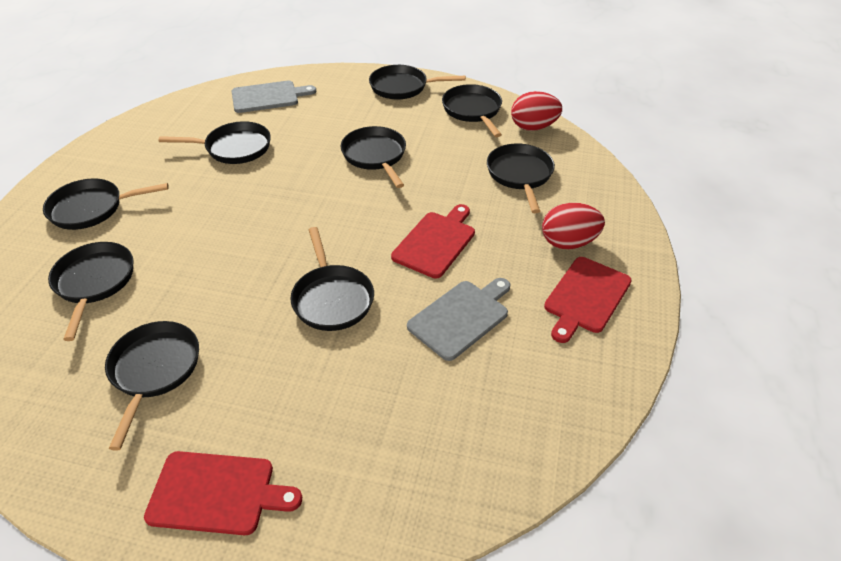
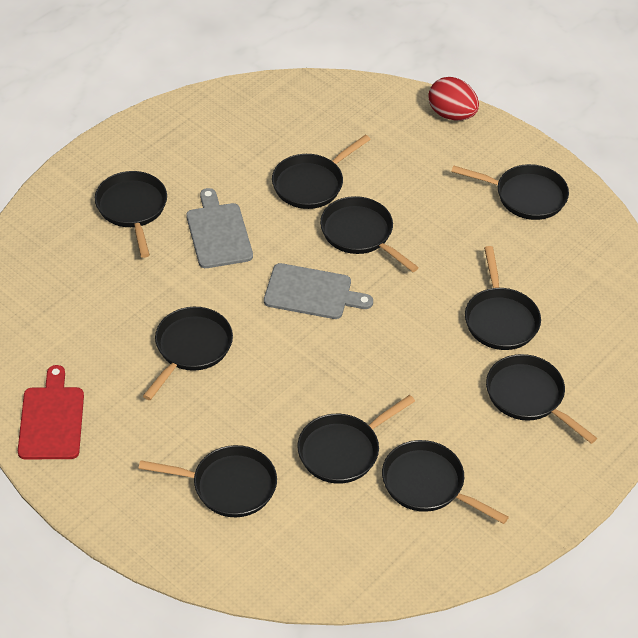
black pan: 9 -> 10
red cutting board: 3 -> 1
red egg: 2 -> 1

